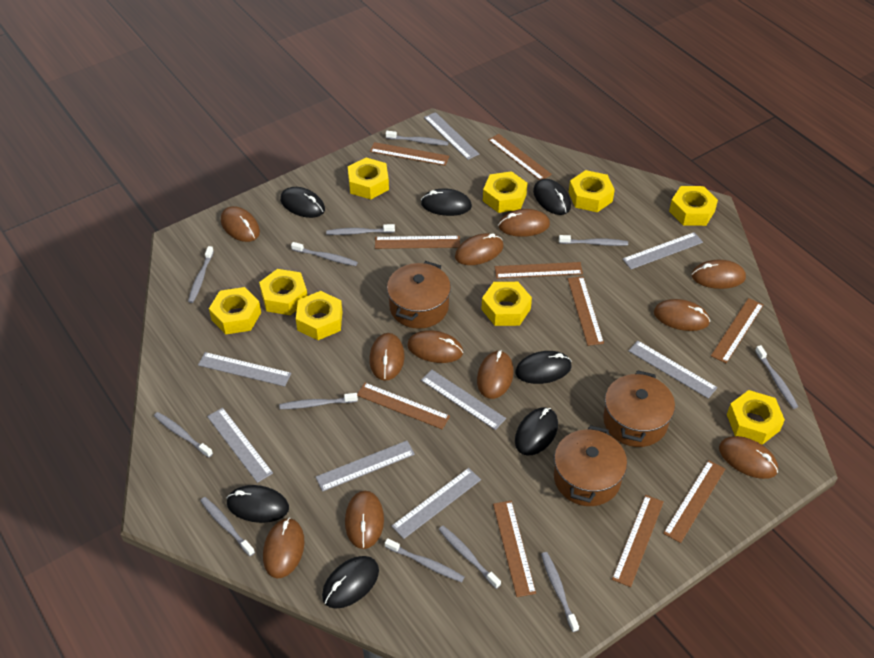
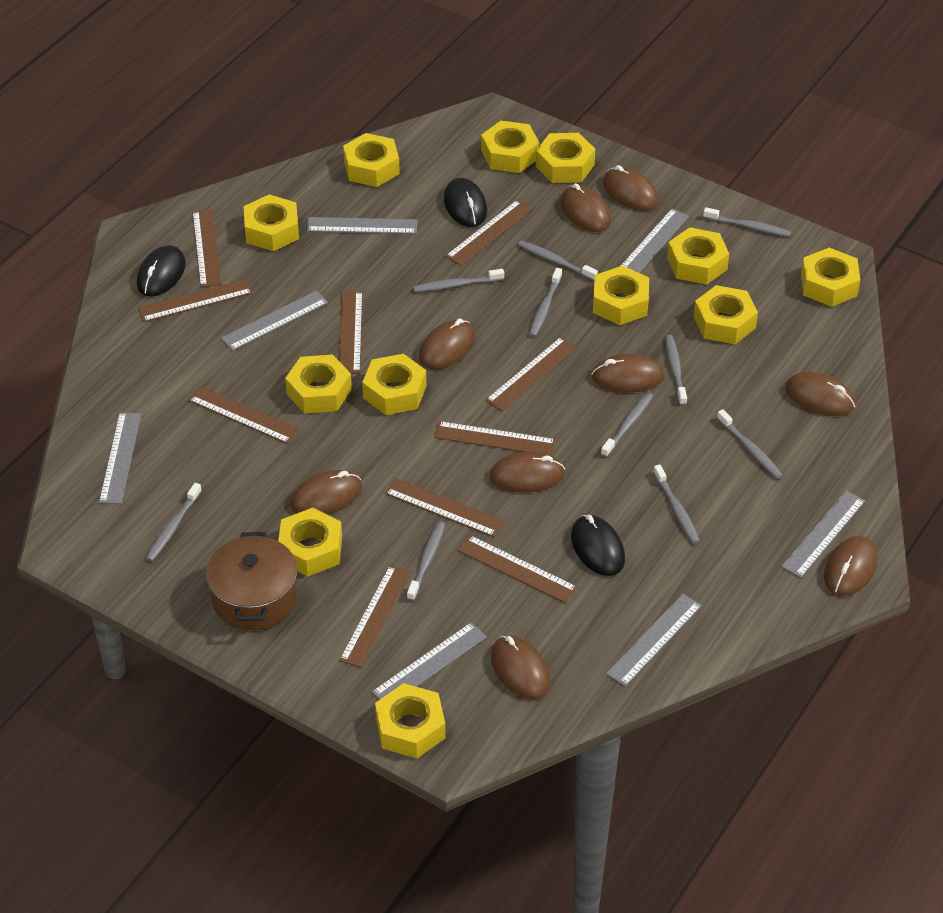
black mouse: 7 -> 3
brown mouse: 11 -> 9
brown pot: 3 -> 1
grey ruler: 8 -> 7
grey toothbrush: 12 -> 10
yellow nut: 9 -> 12

